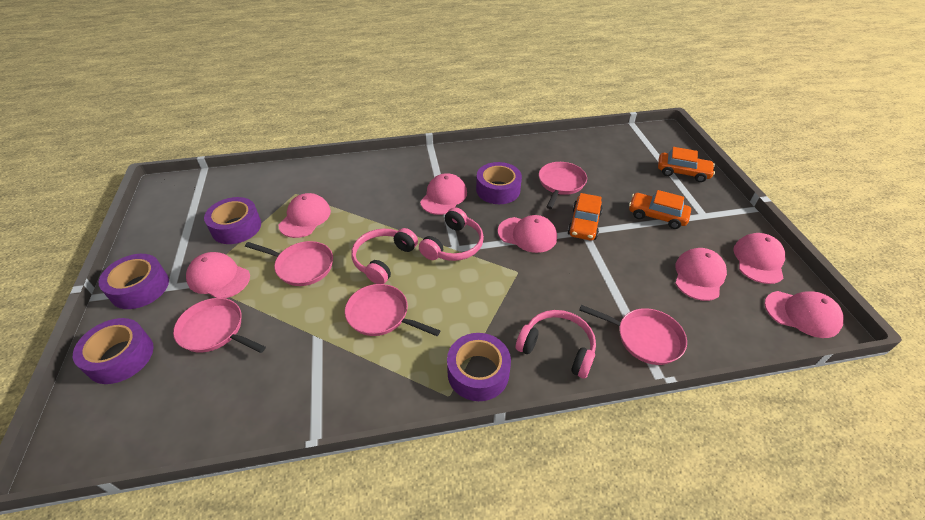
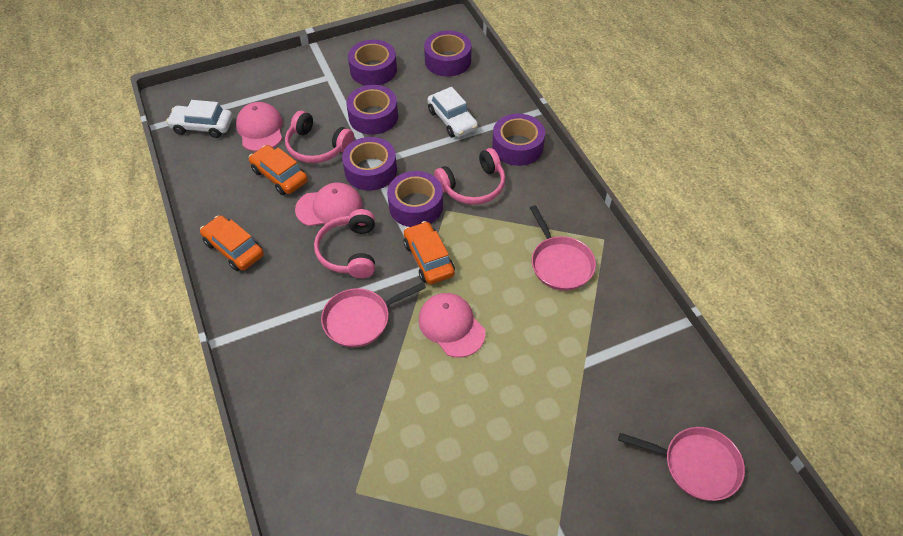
pink cap: 7 -> 3
pink pan: 5 -> 3
purple tape: 5 -> 6
white car: 0 -> 2

